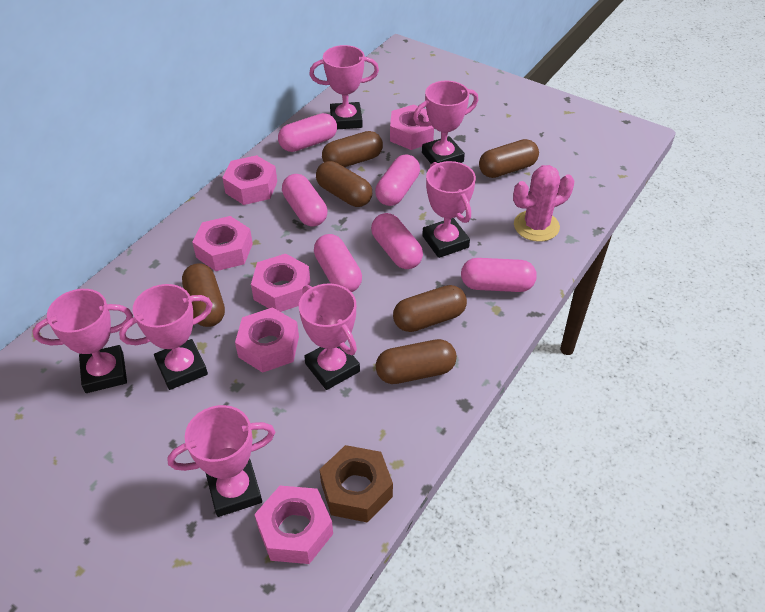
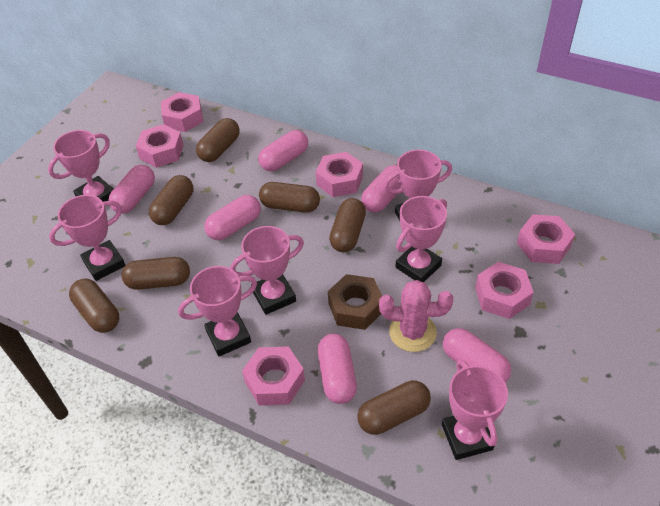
brown capsule: 6 -> 7

